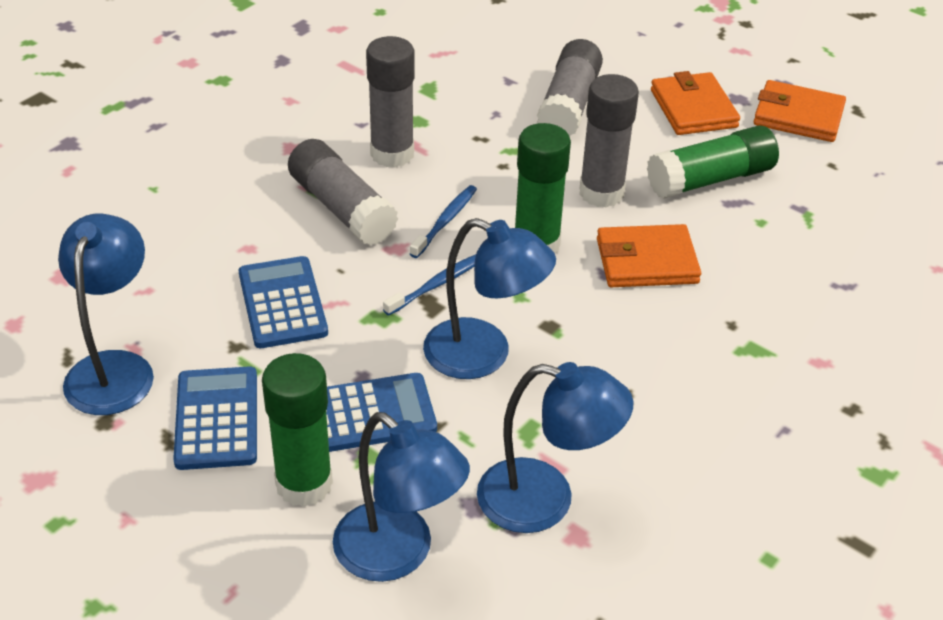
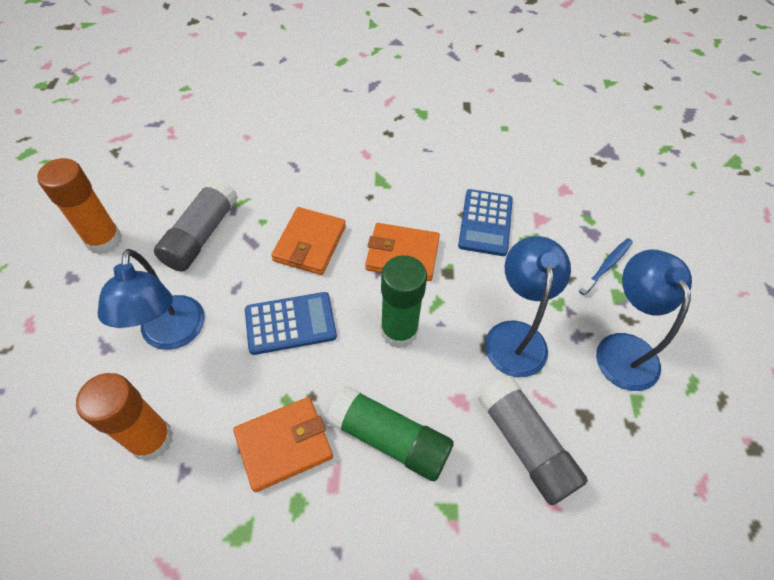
blue calculator: 3 -> 2
blue lamp: 4 -> 3
blue toothbrush: 2 -> 1
green glue stick: 3 -> 2
grey glue stick: 4 -> 2
orange glue stick: 0 -> 2

